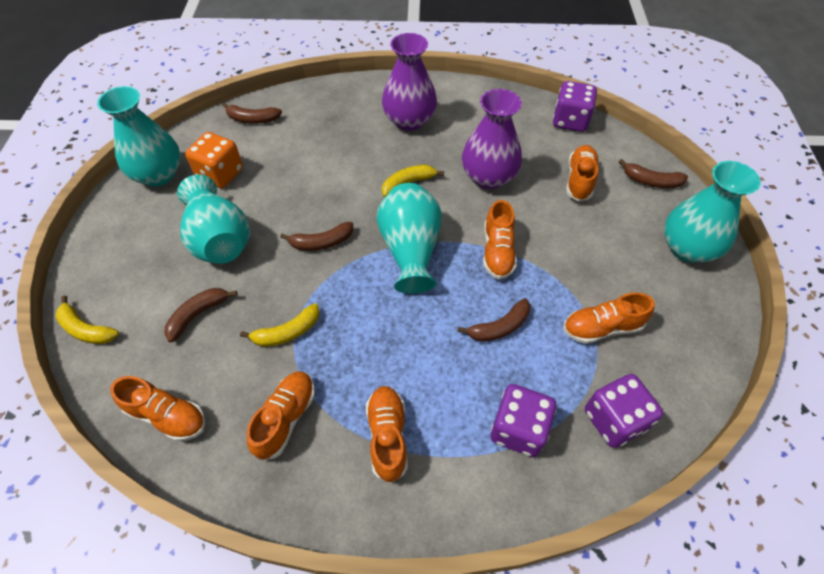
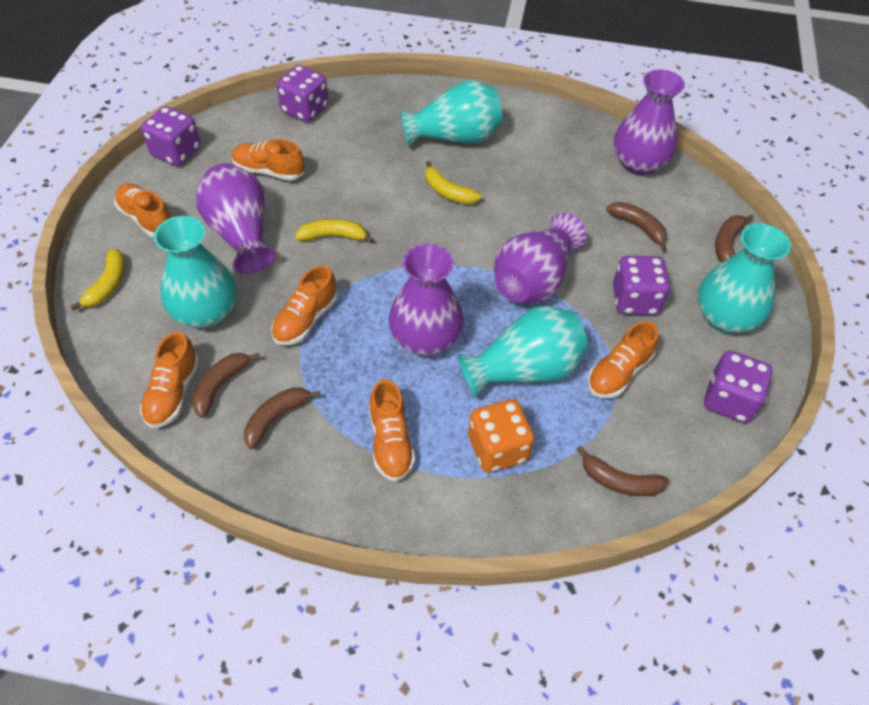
purple dice: 3 -> 4
purple vase: 2 -> 4

